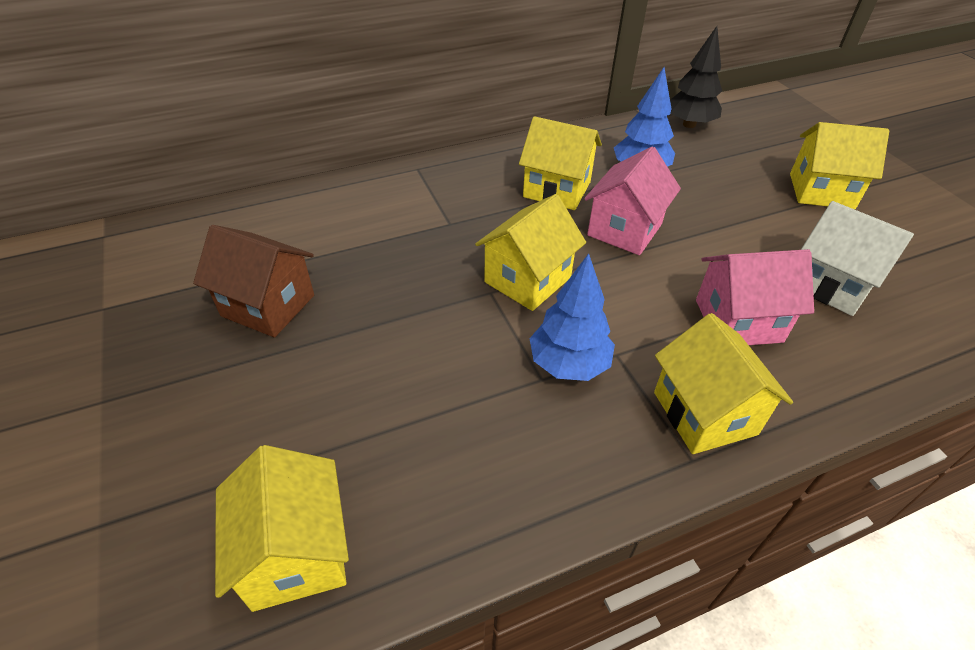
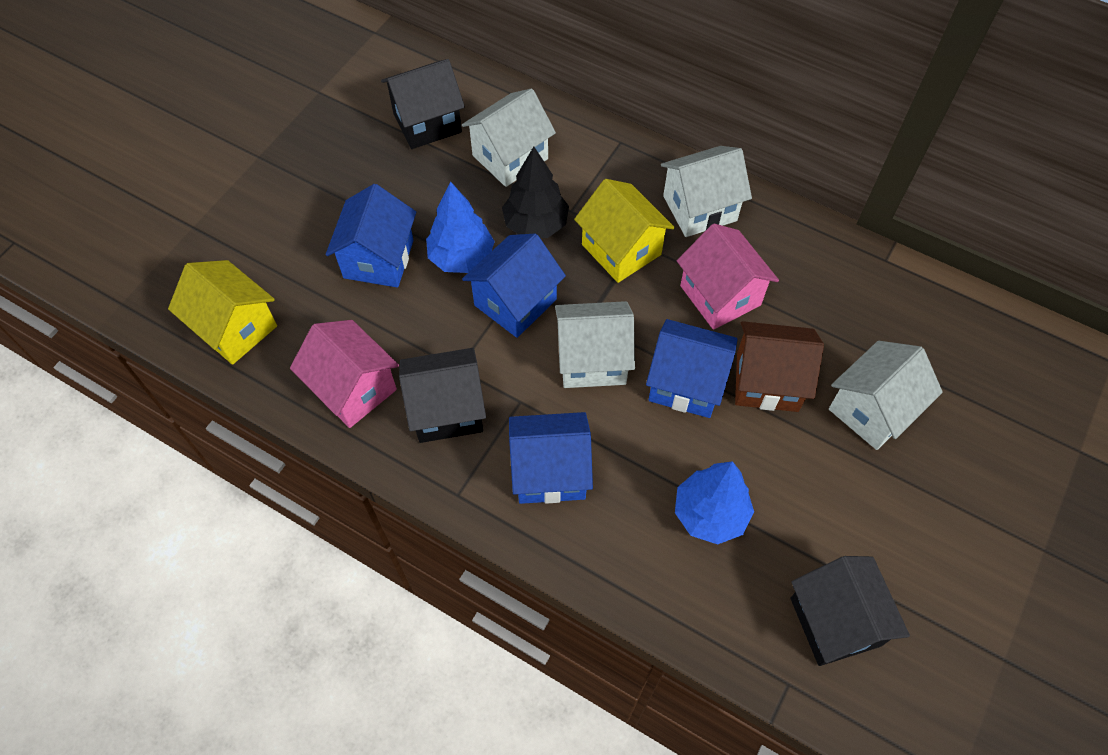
black house: 0 -> 3
blue house: 0 -> 4
white house: 1 -> 4
yellow house: 5 -> 2

